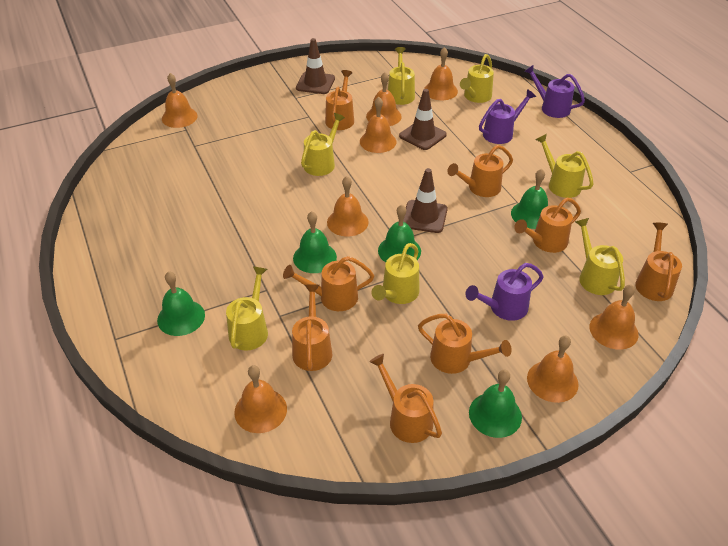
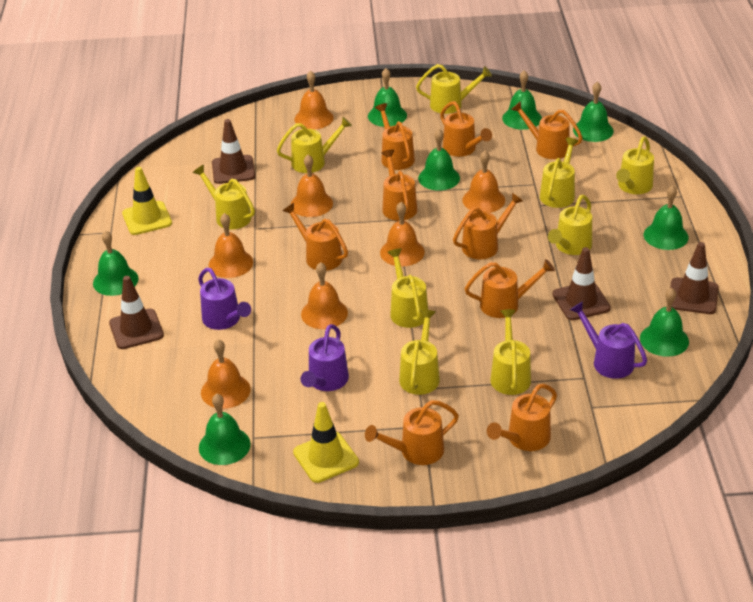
brown traffic cone: 3 -> 4
green bell: 5 -> 8
orange bell: 8 -> 7
orange watering can: 8 -> 9
yellow traffic cone: 0 -> 2
yellow watering can: 7 -> 9

